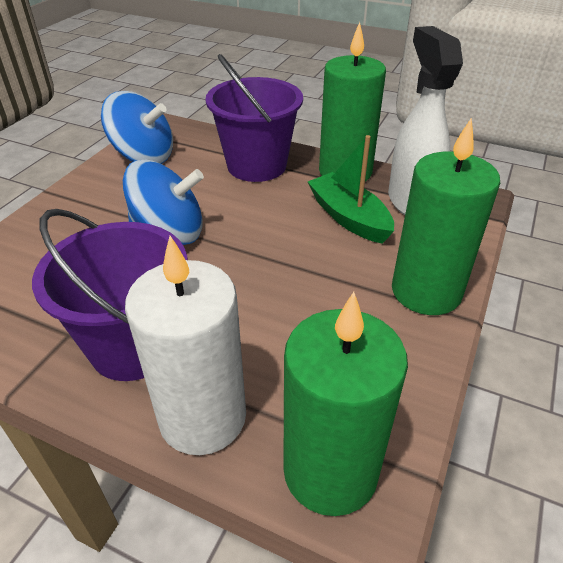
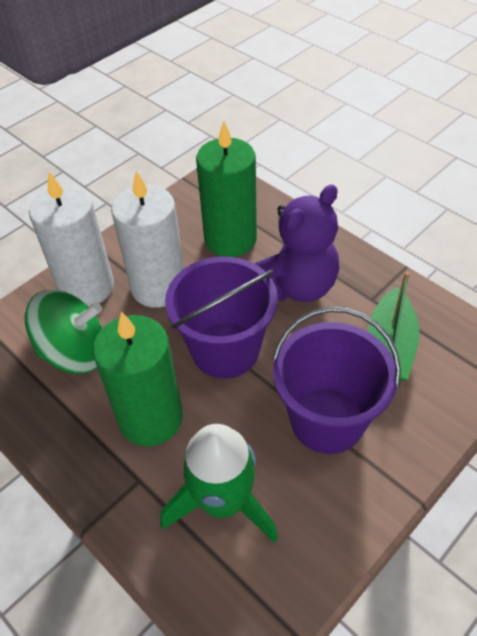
blue spinning top: 2 -> 0
green candle: 3 -> 2
green rocket: 0 -> 1
green spinning top: 0 -> 1
purple teddy bear: 0 -> 1
white candle: 1 -> 2
white spray bottle: 1 -> 0

